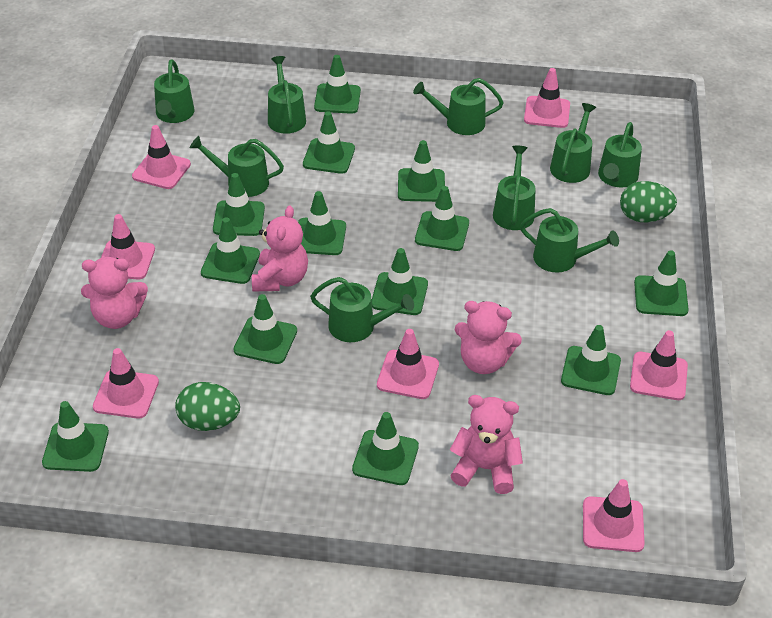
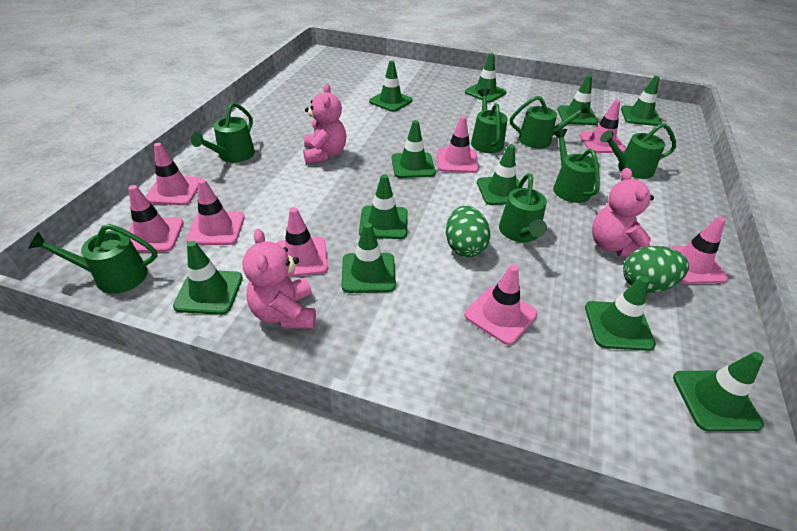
green traffic cone: 13 -> 11
green watering can: 9 -> 7
pink teddy bear: 4 -> 3
pink traffic cone: 7 -> 8

